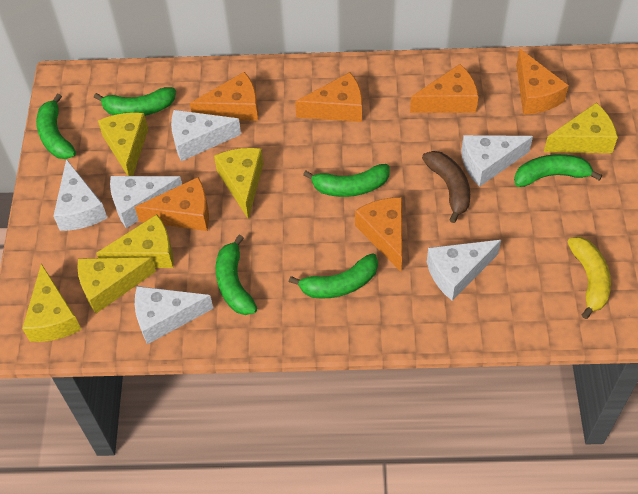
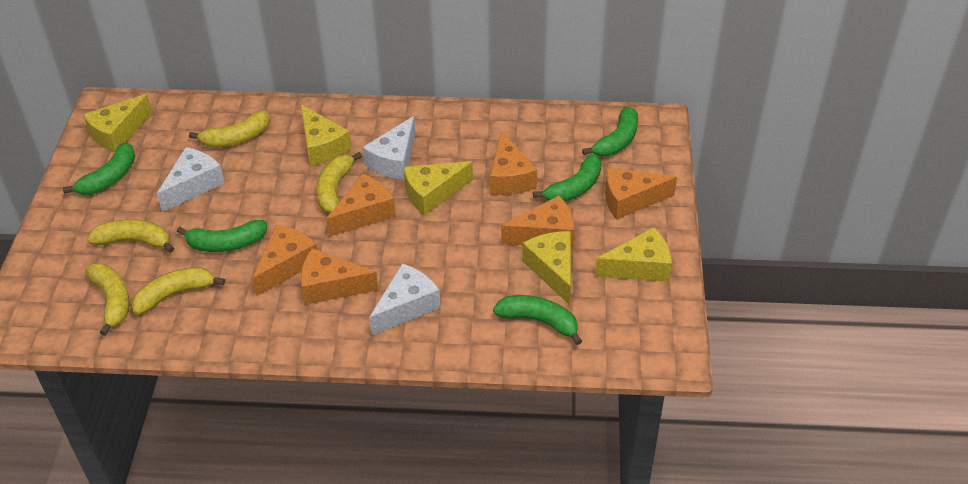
brown banana: 1 -> 0
green banana: 6 -> 5
white cheese: 6 -> 3
yellow banana: 1 -> 5
yellow cheese: 6 -> 5

